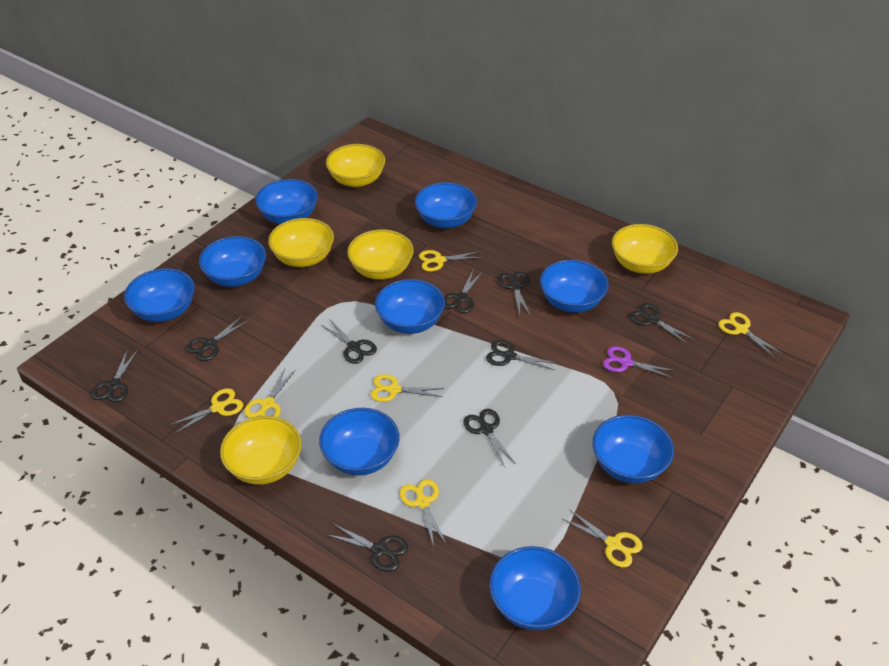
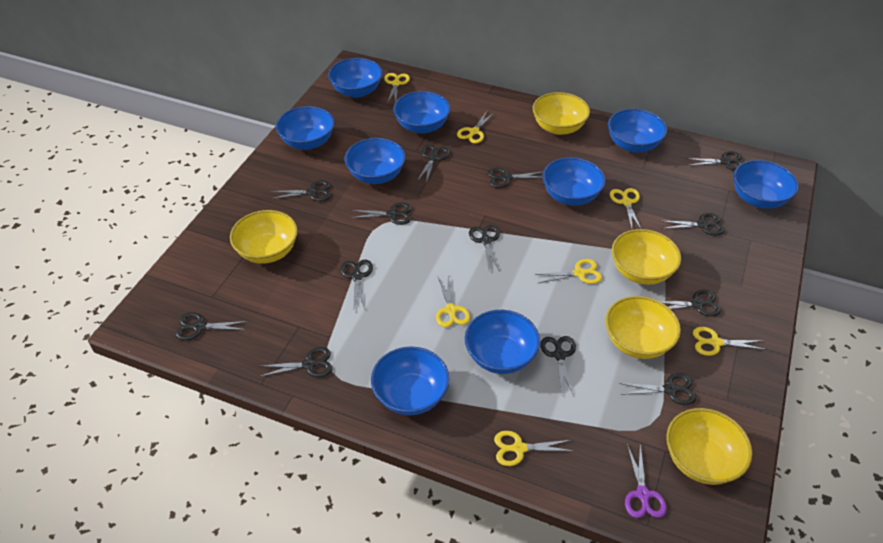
black scissors: 9 -> 13

